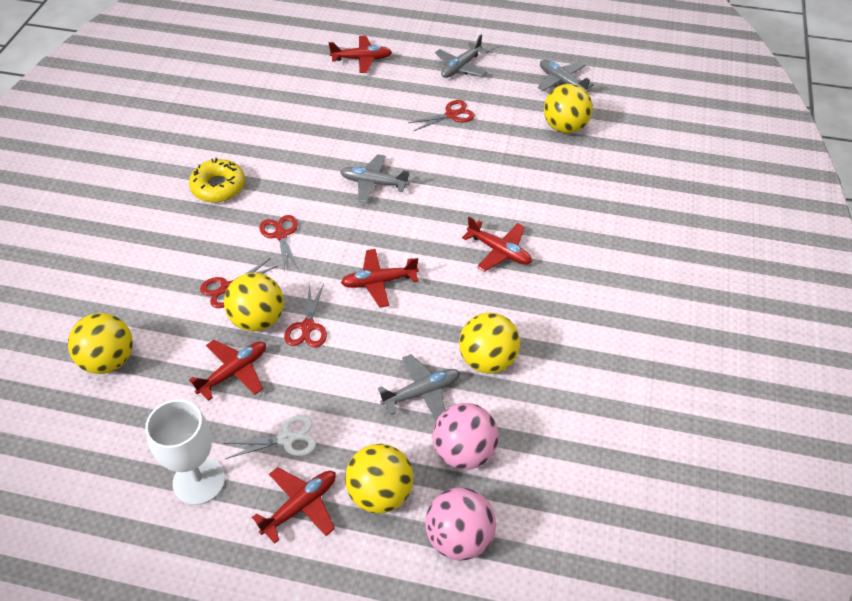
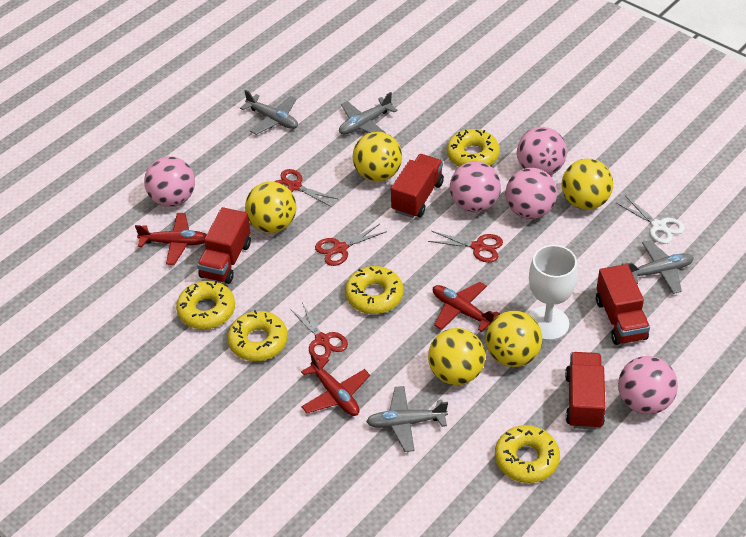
pink ball: 2 -> 5
red plane: 5 -> 3
red truck: 0 -> 4
yellow donut: 1 -> 5

